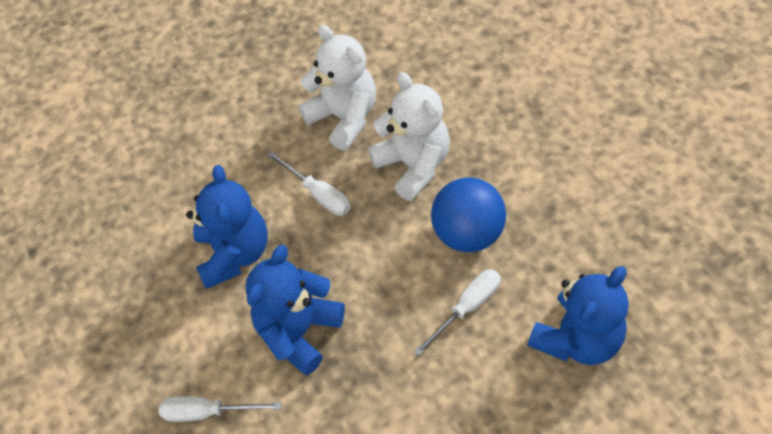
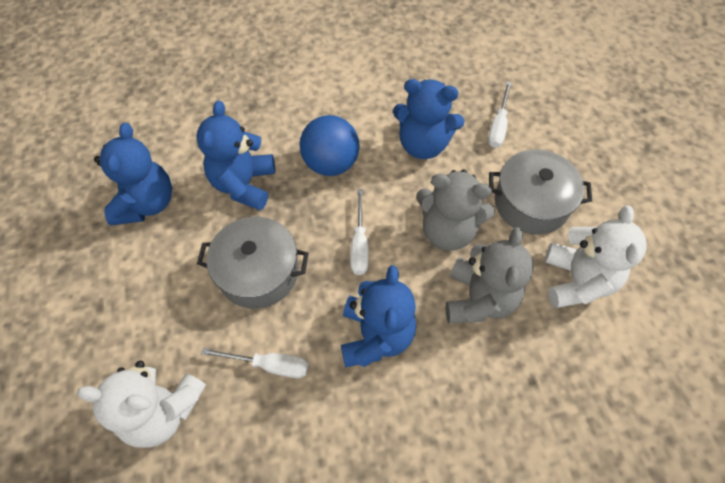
blue teddy bear: 3 -> 4
grey pot: 0 -> 2
grey teddy bear: 0 -> 2

